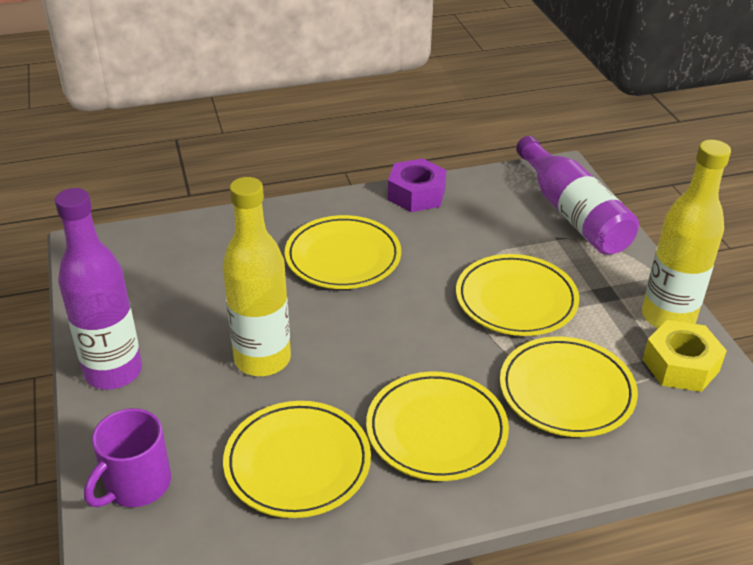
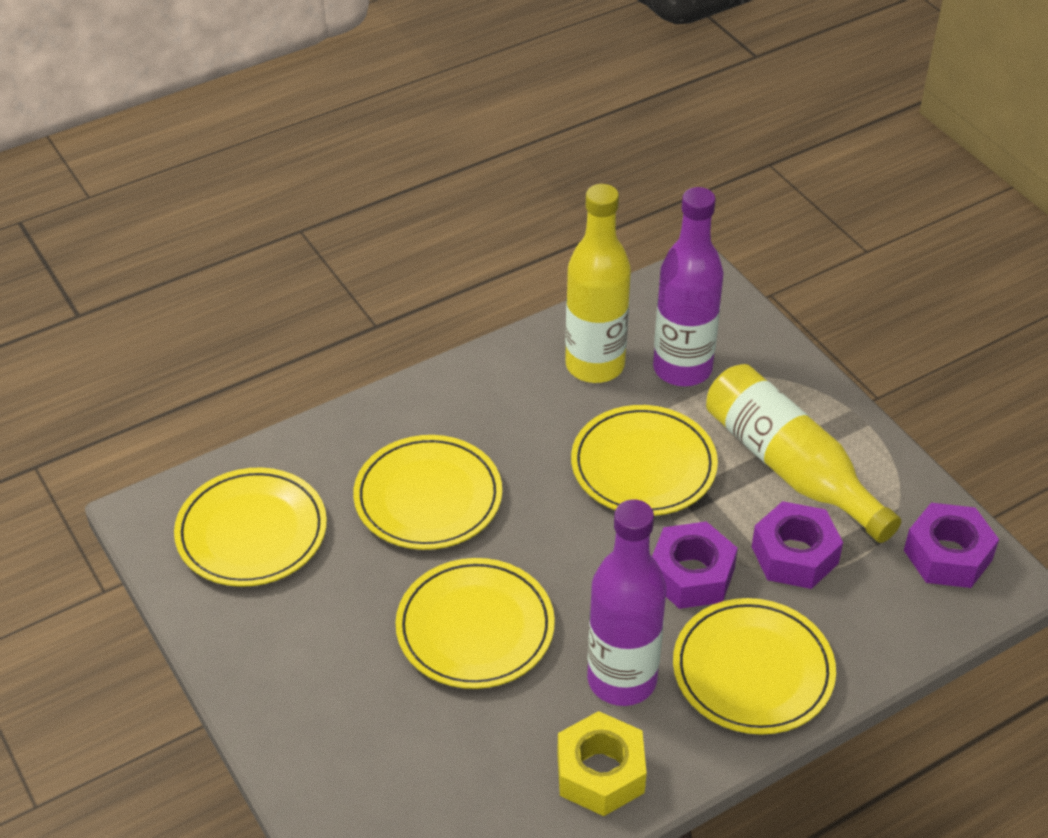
purple mug: 1 -> 0
purple nut: 1 -> 3

